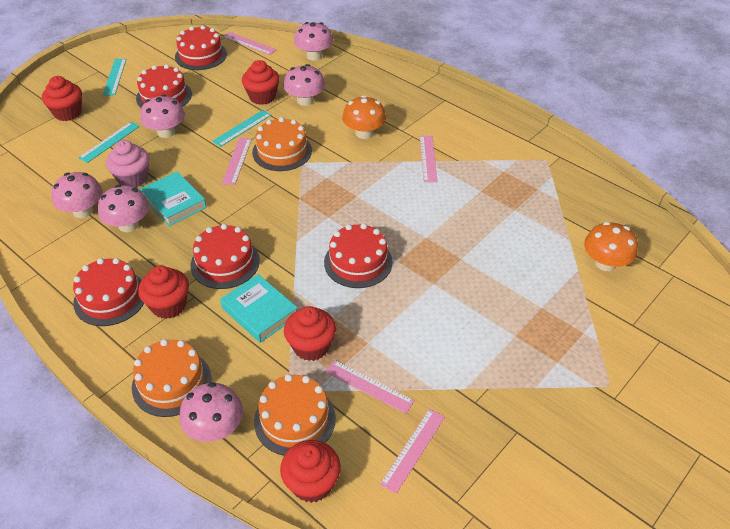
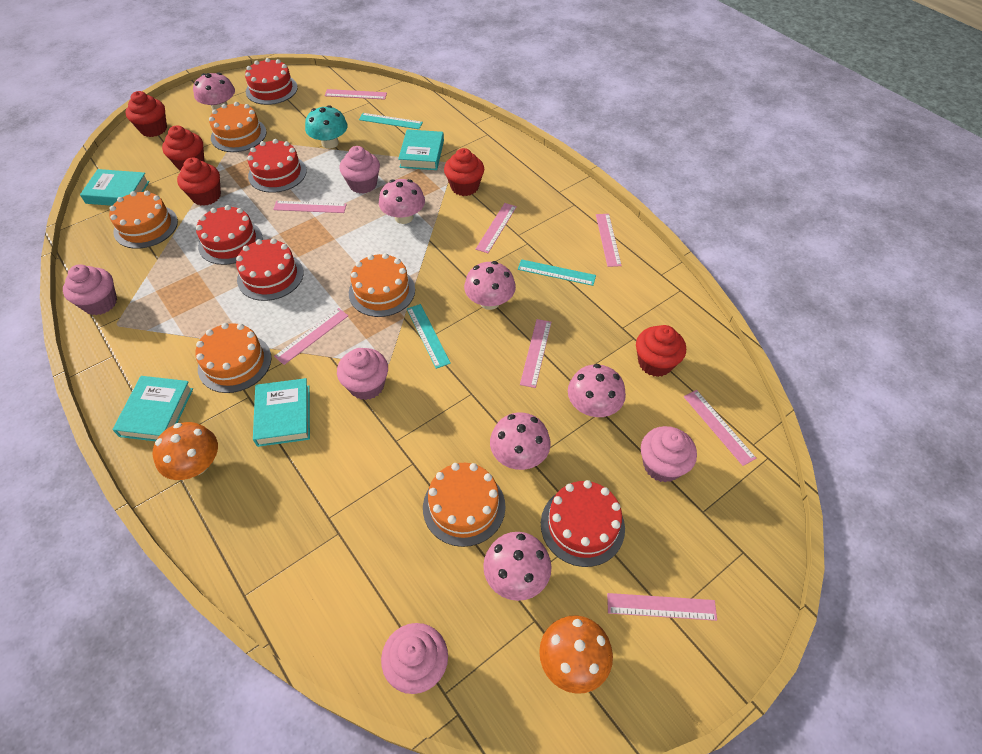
orange cake: 3 -> 5
pink cupcake: 1 -> 5
pink ruler: 5 -> 8
turquoise book: 2 -> 4
turquoise mushroom: 0 -> 1

